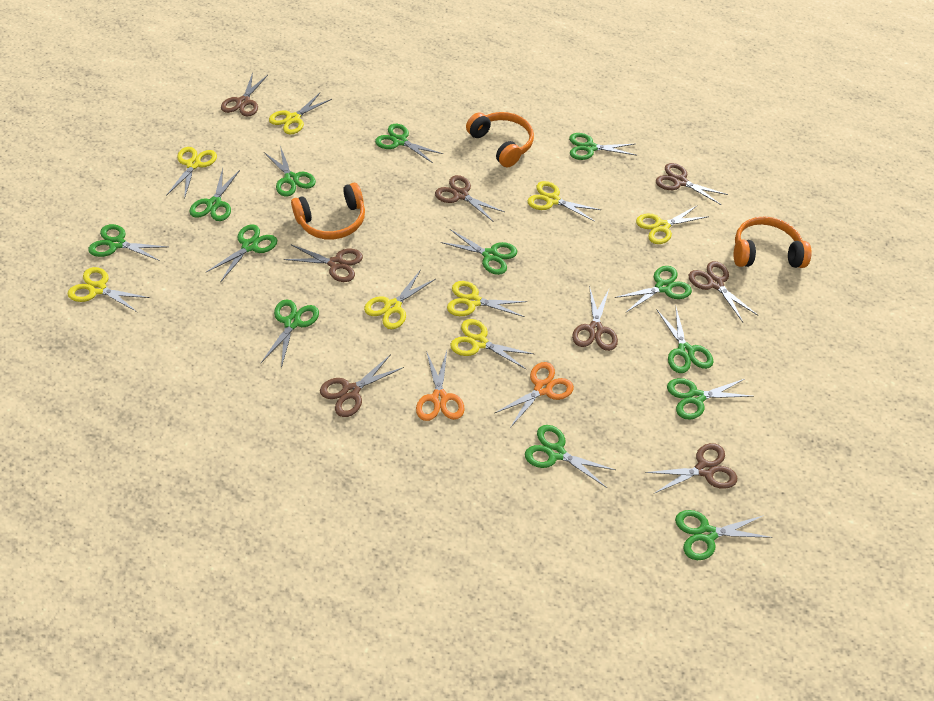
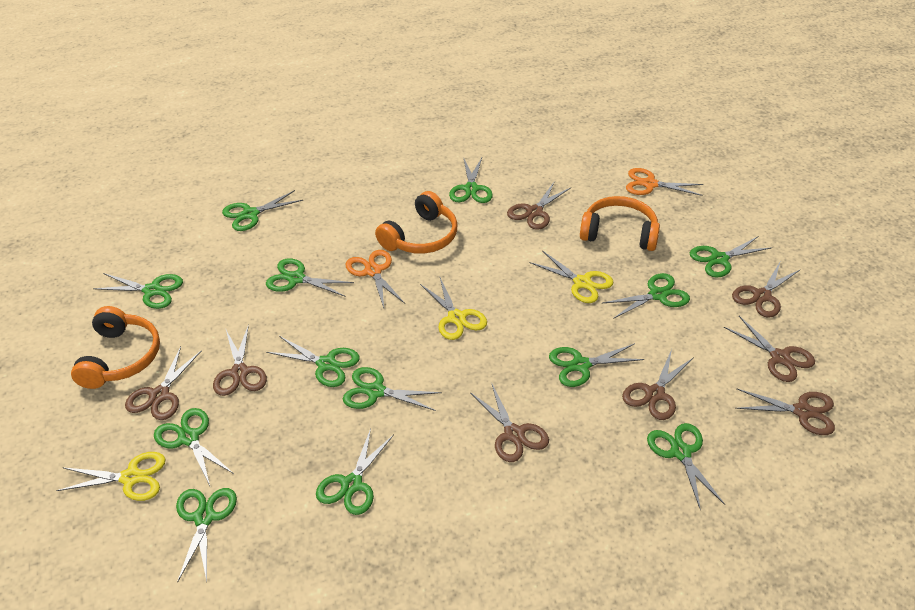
yellow scissors: 8 -> 3

